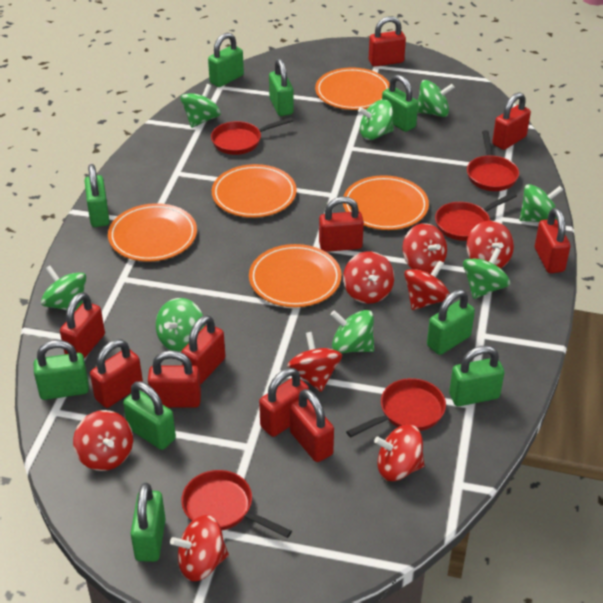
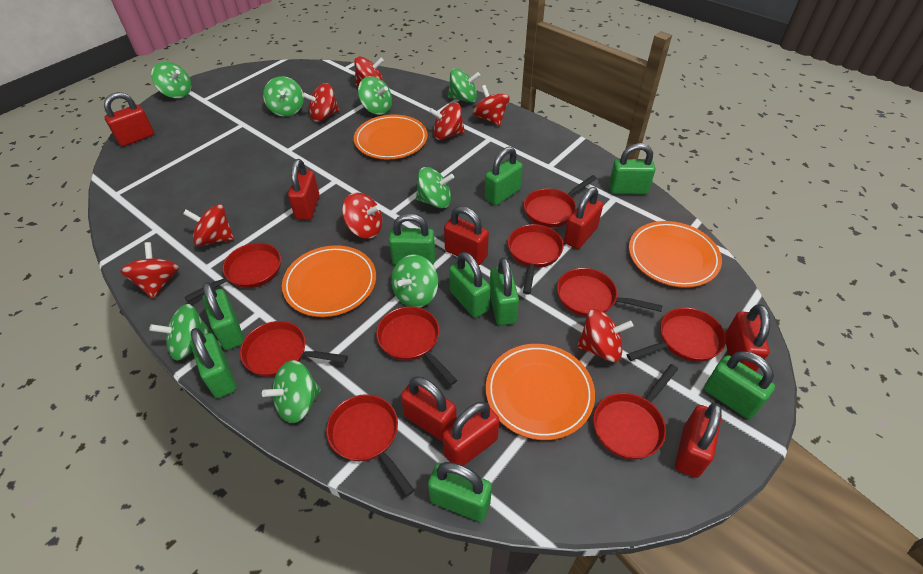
orange plate: 5 -> 4
red padlock: 10 -> 8
red pan: 5 -> 9

